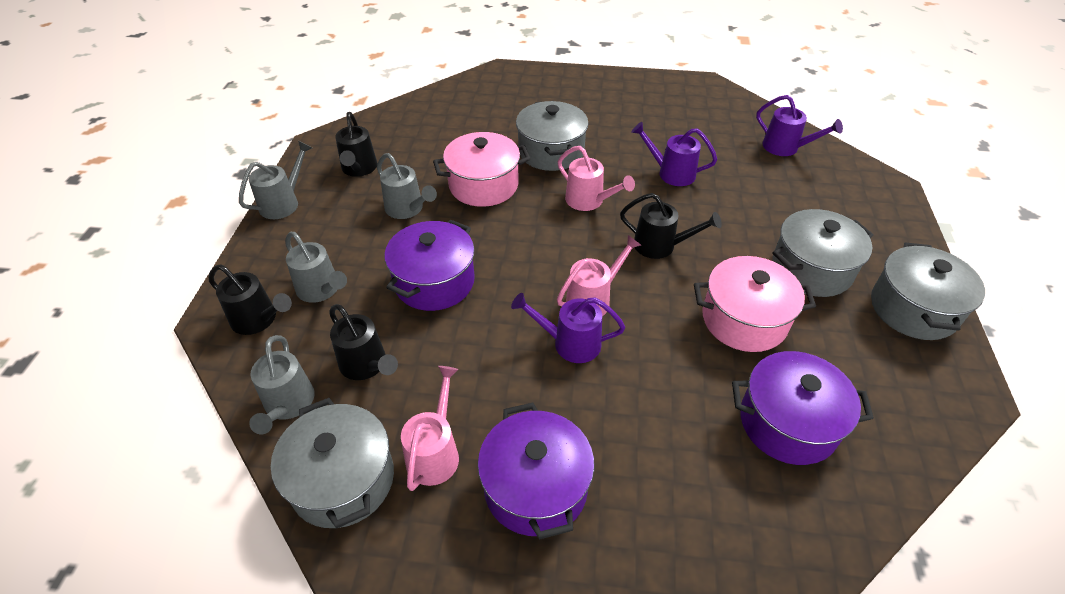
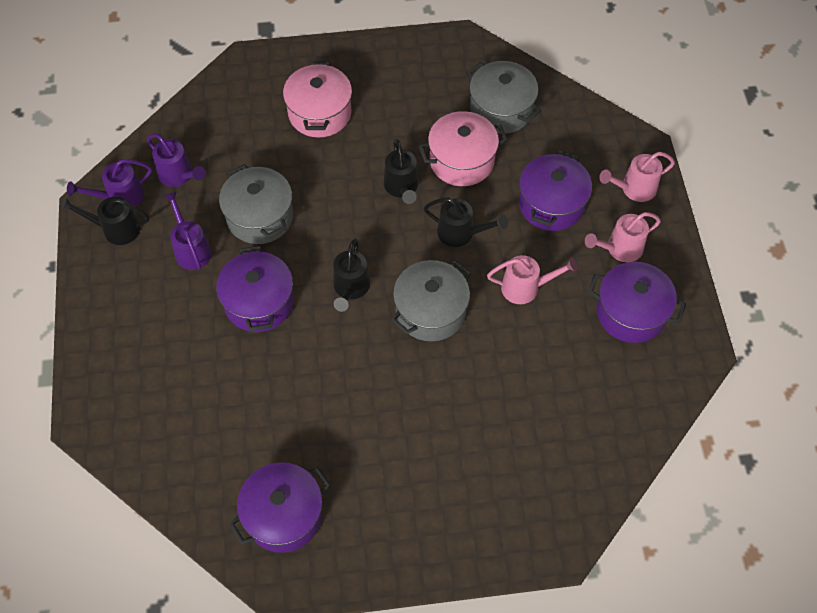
grey pot: 4 -> 3
grey watering can: 4 -> 0
purple pot: 3 -> 4

